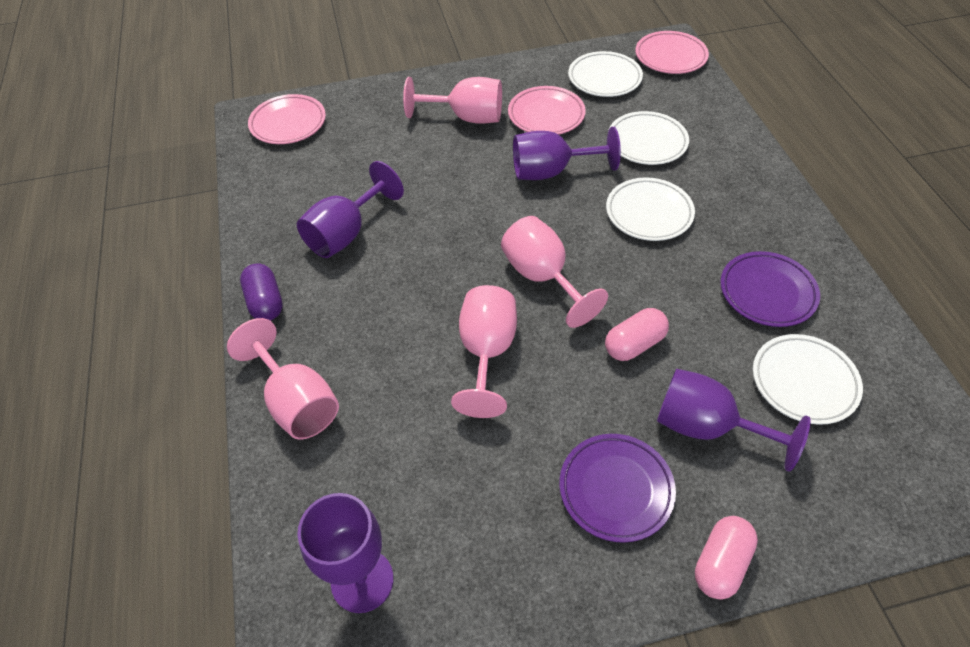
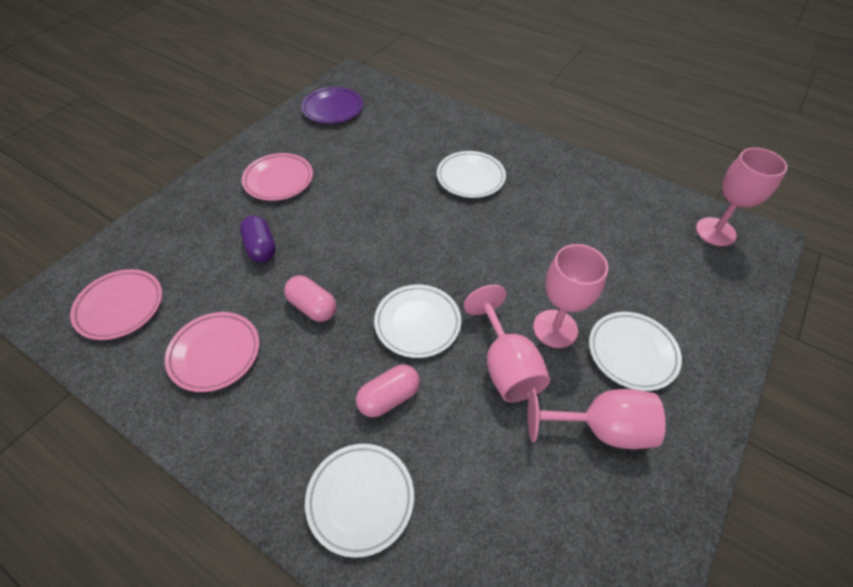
purple goblet: 4 -> 0
purple plate: 2 -> 1

